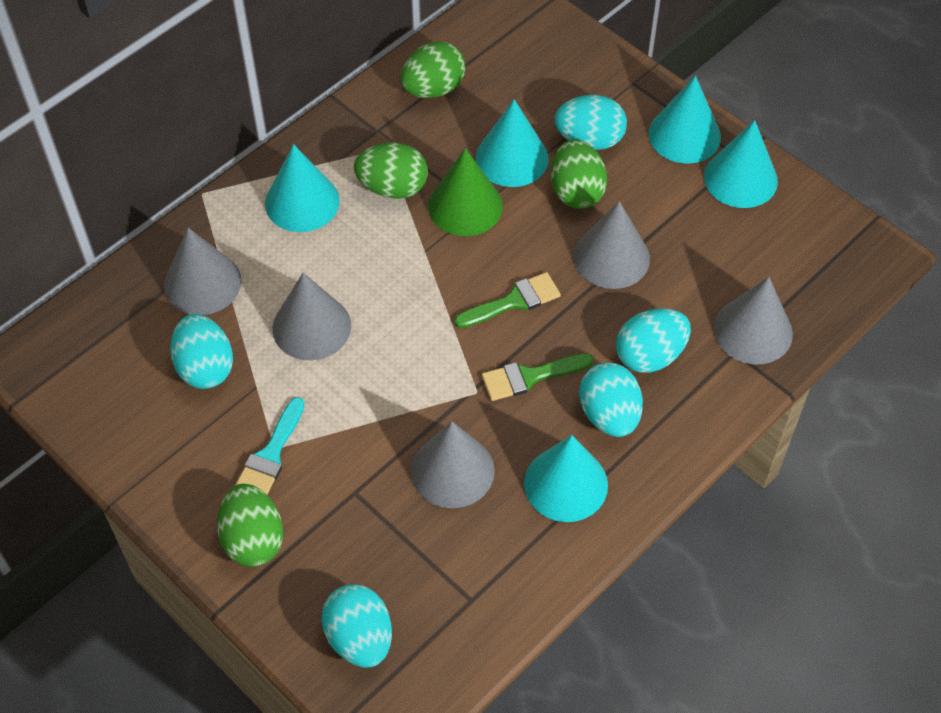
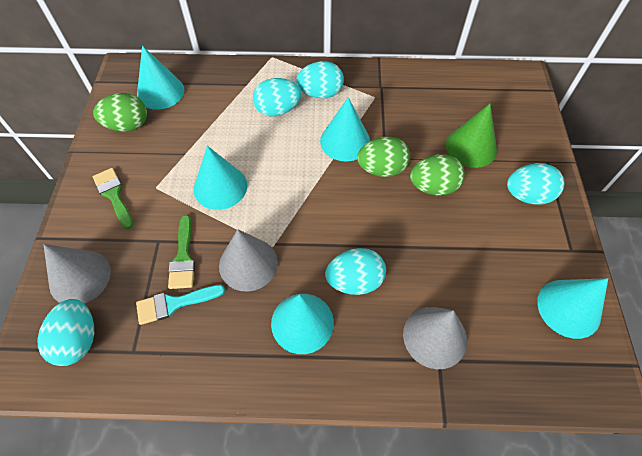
green egg: 4 -> 3
grey cone: 5 -> 3

